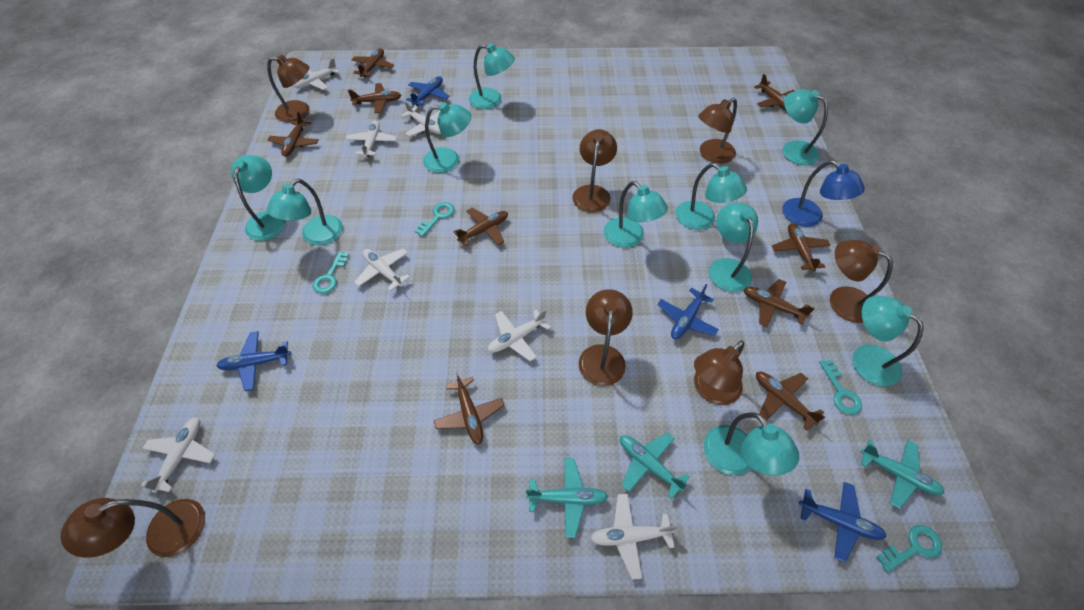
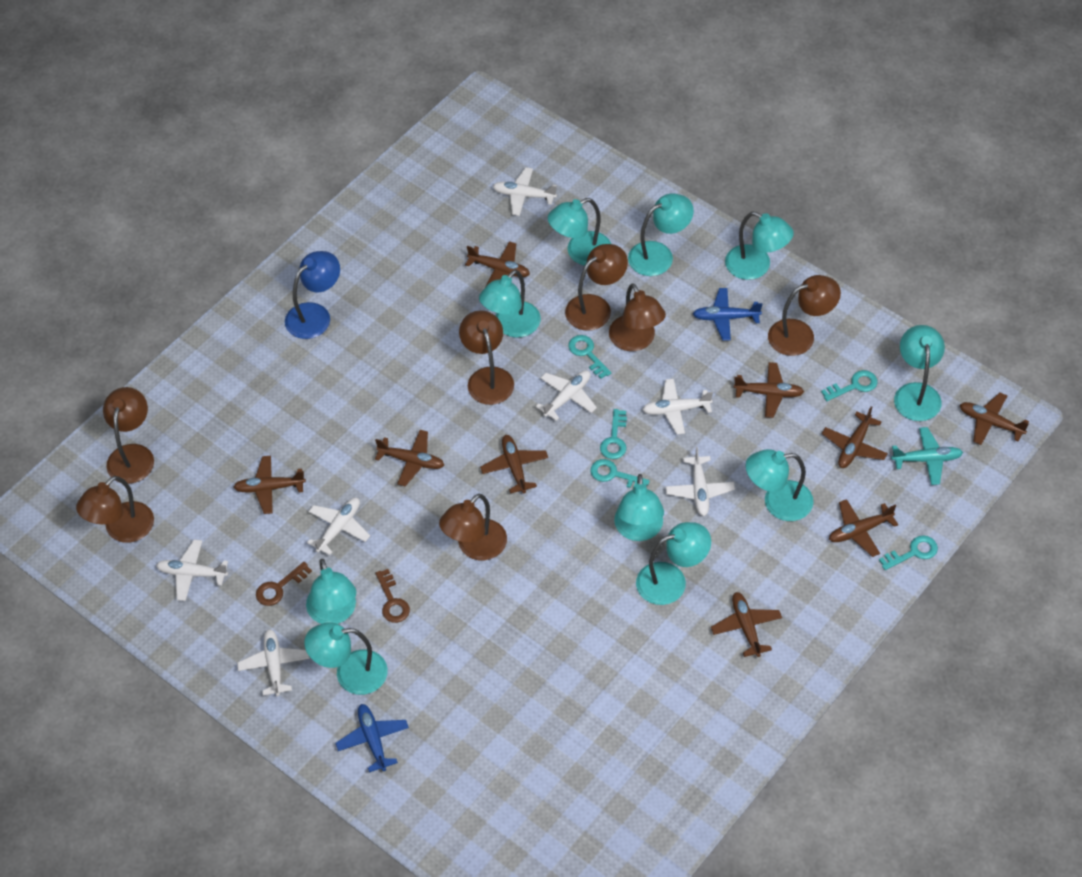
blue plane: 4 -> 2
brown key: 0 -> 2
turquoise key: 4 -> 5
turquoise plane: 3 -> 1

